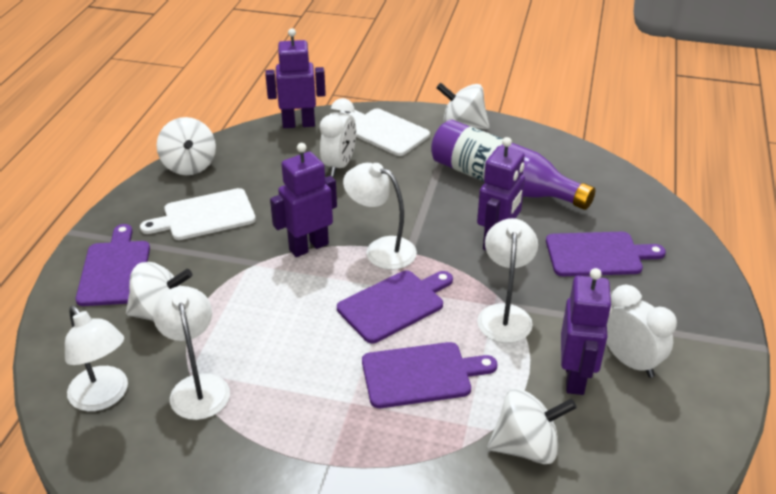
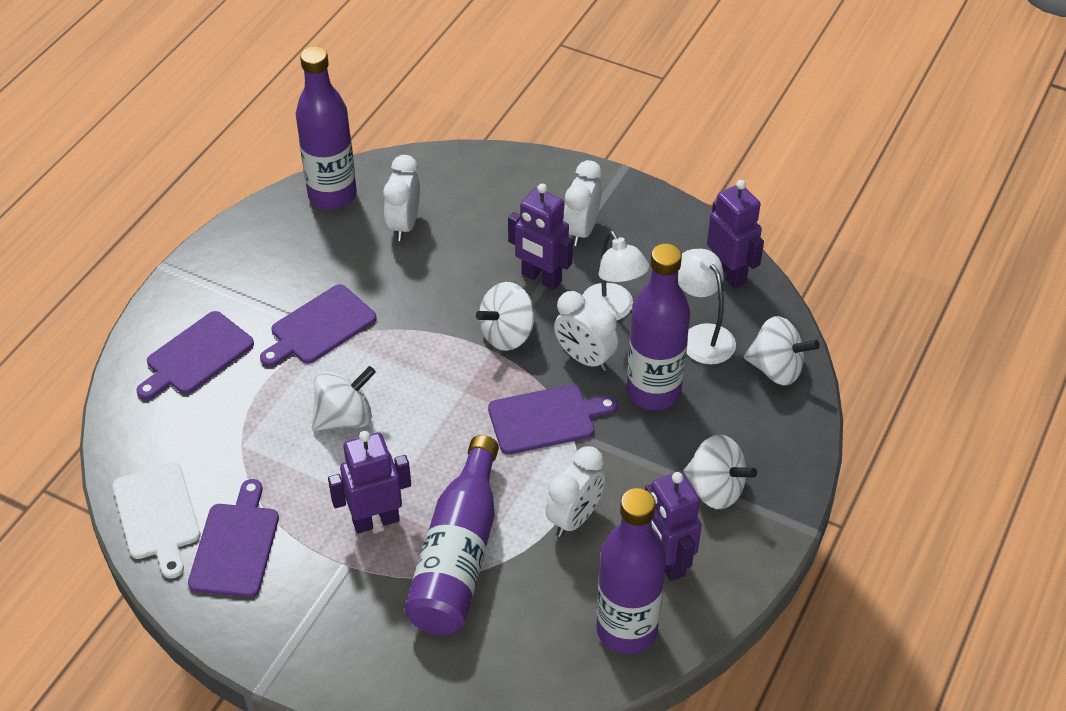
purple bottle: 1 -> 4
white clock: 2 -> 4
white cutting board: 2 -> 1
white lamp: 4 -> 2

